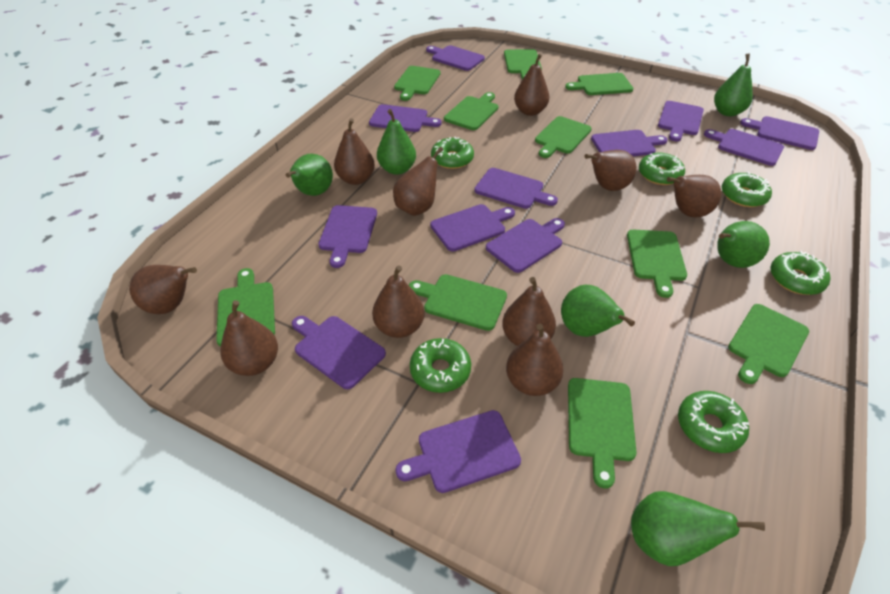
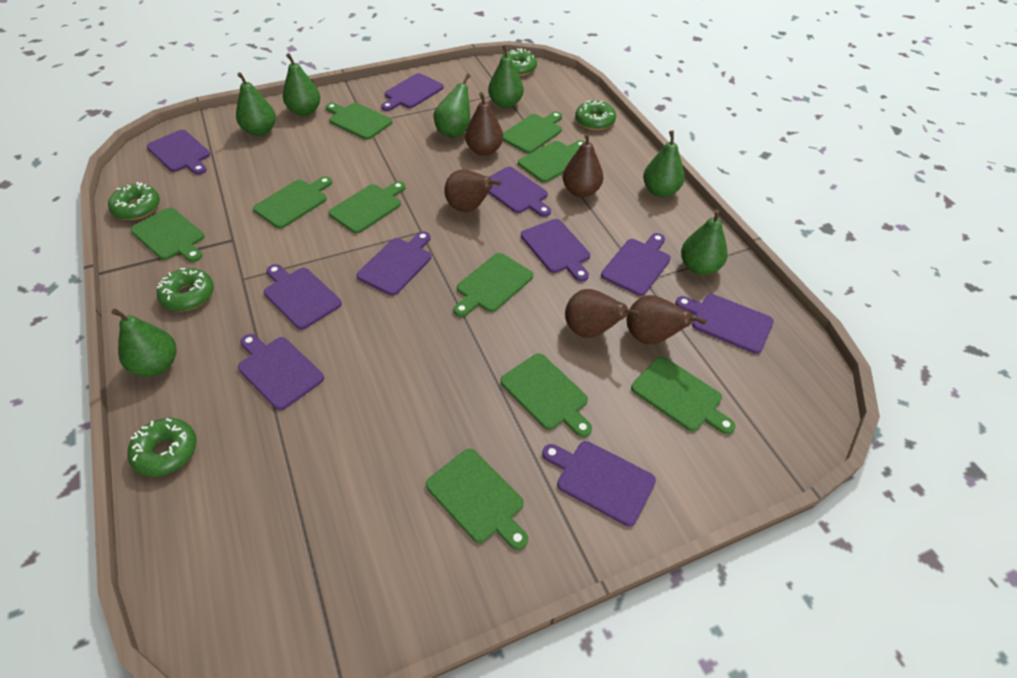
brown pear: 10 -> 5
green donut: 6 -> 5
green pear: 6 -> 7
purple cutting board: 12 -> 10

